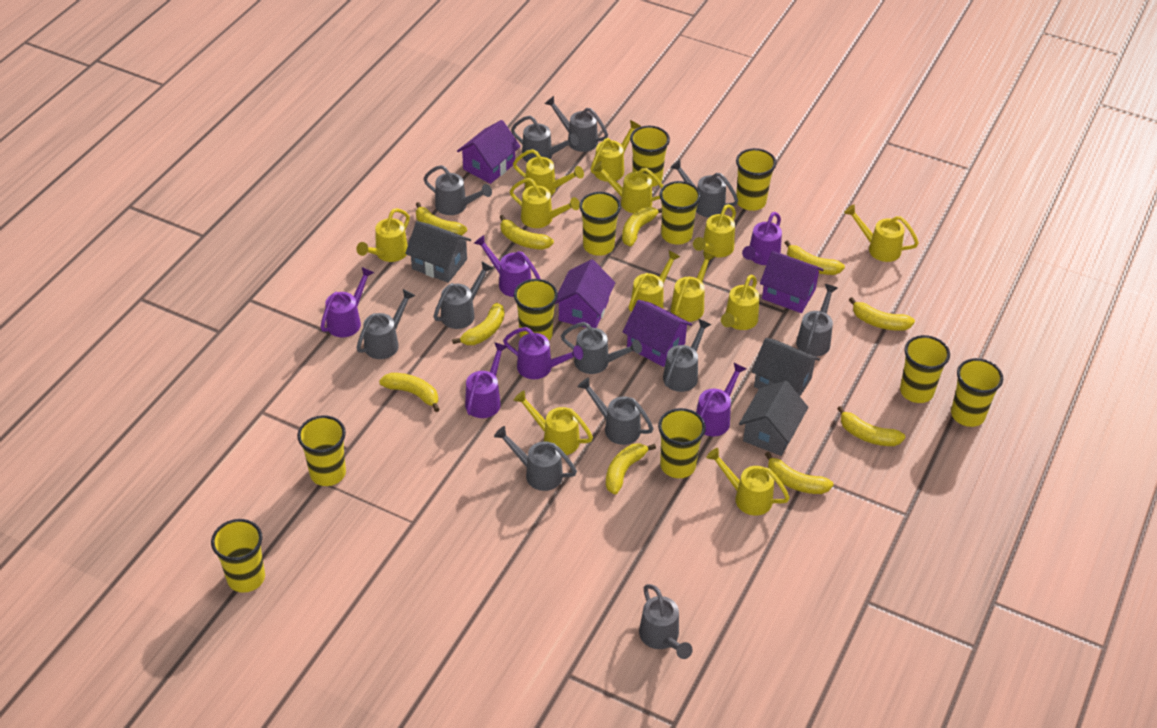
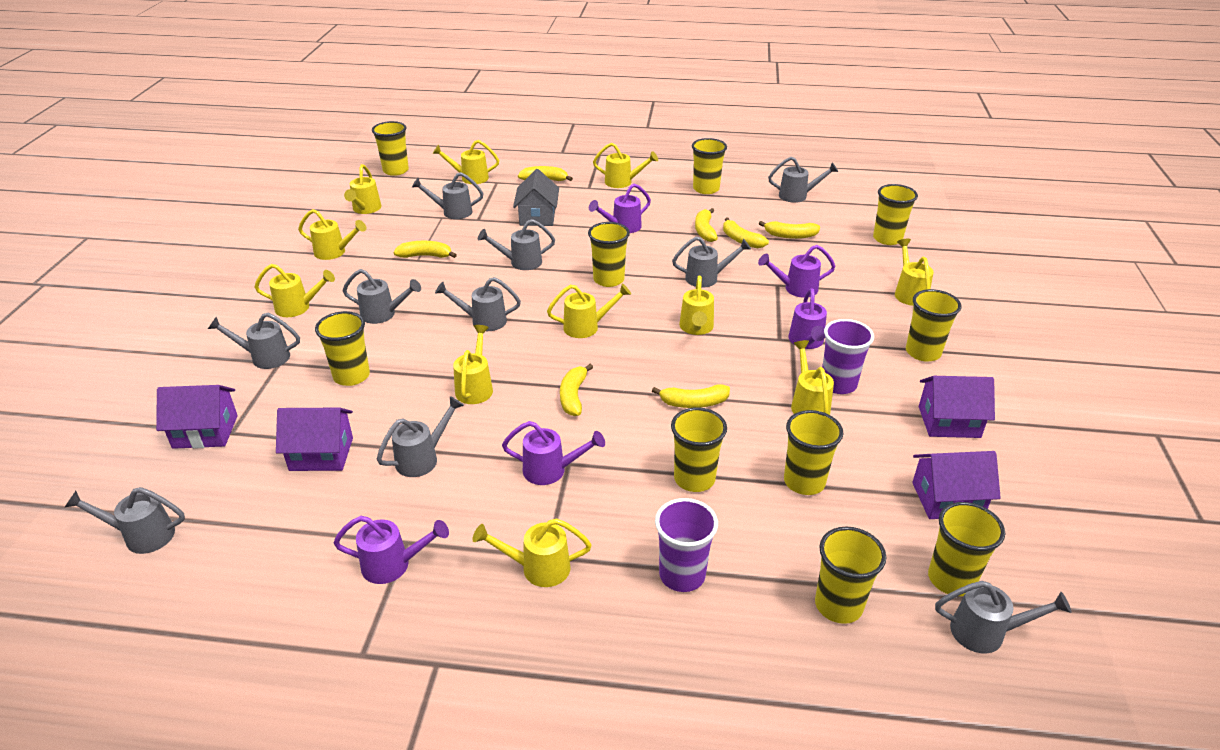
grey house: 3 -> 1
grey watering can: 12 -> 10
purple cup: 0 -> 2
purple watering can: 6 -> 5
yellow banana: 10 -> 7
yellow watering can: 12 -> 11

